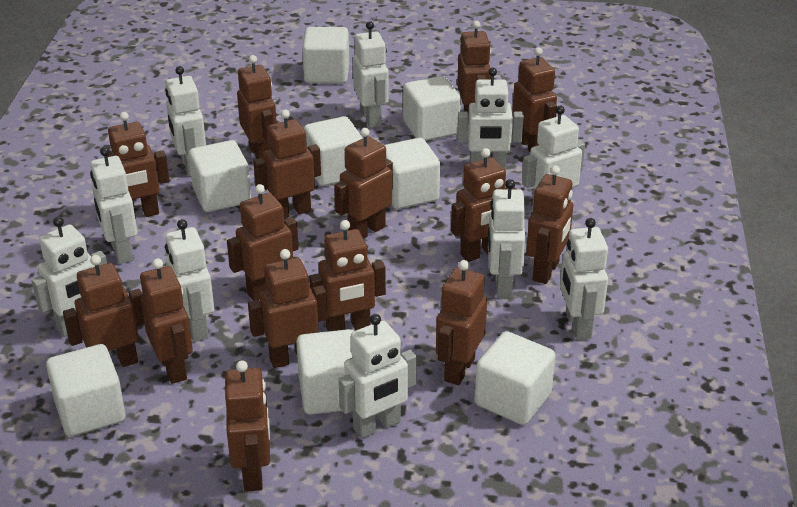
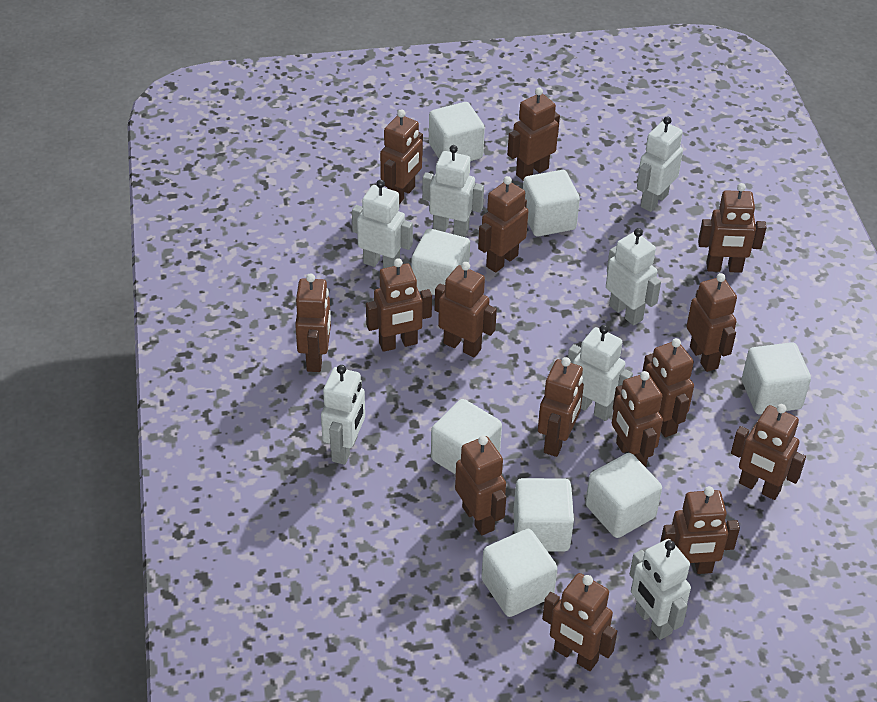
white robot: 10 -> 7

